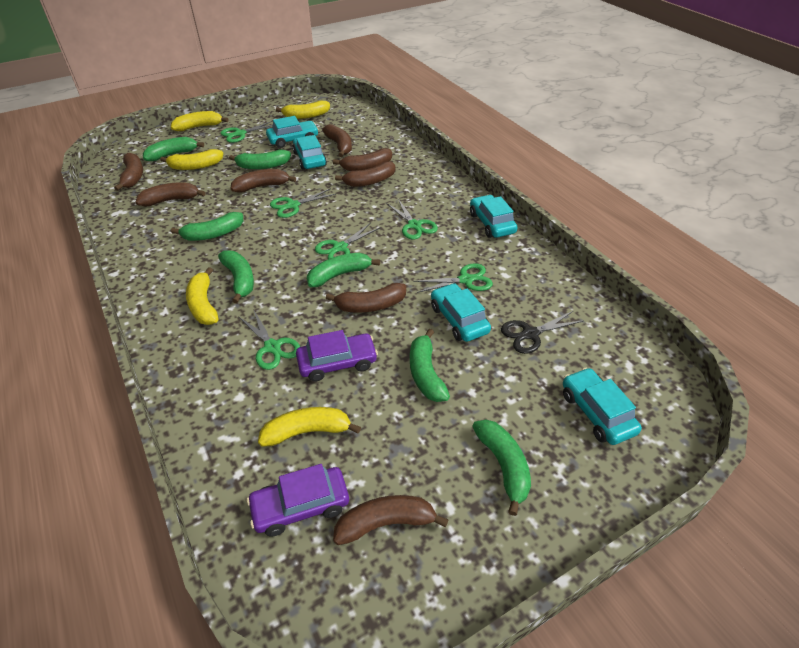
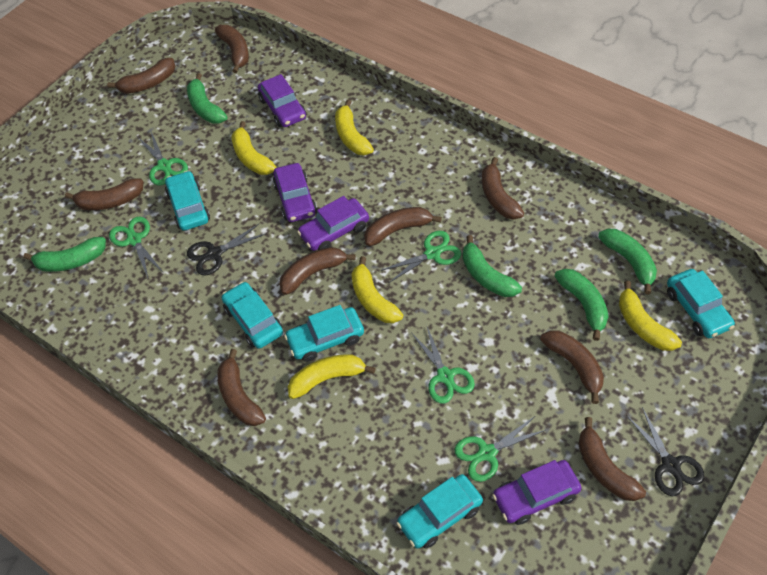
black scissors: 1 -> 2
brown banana: 8 -> 9
green banana: 7 -> 5
green scissors: 6 -> 5
purple car: 2 -> 4

